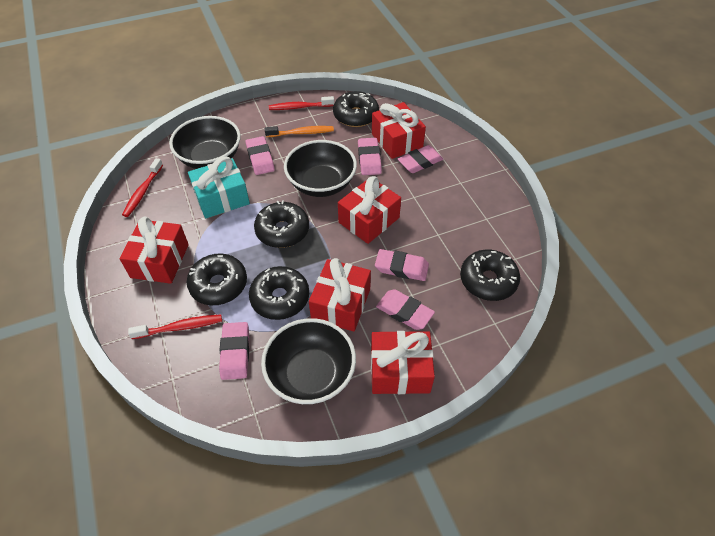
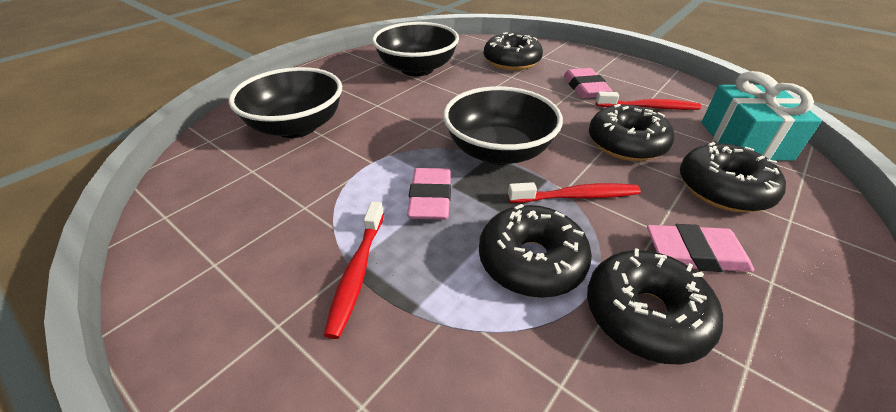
orange toothbrush: 1 -> 0
pink eraser: 6 -> 3
red gift: 5 -> 0

